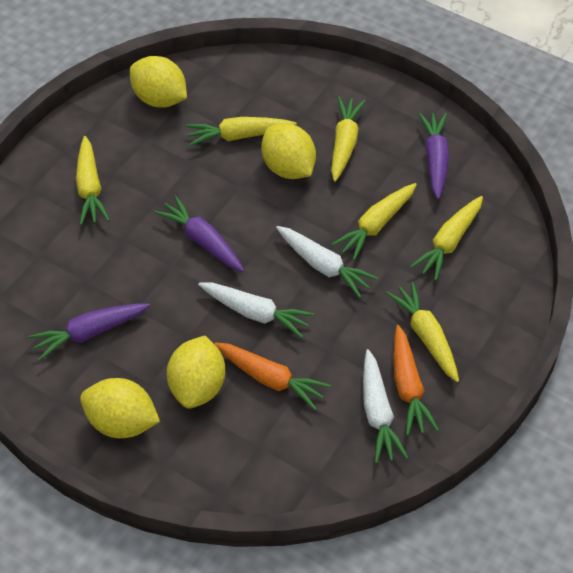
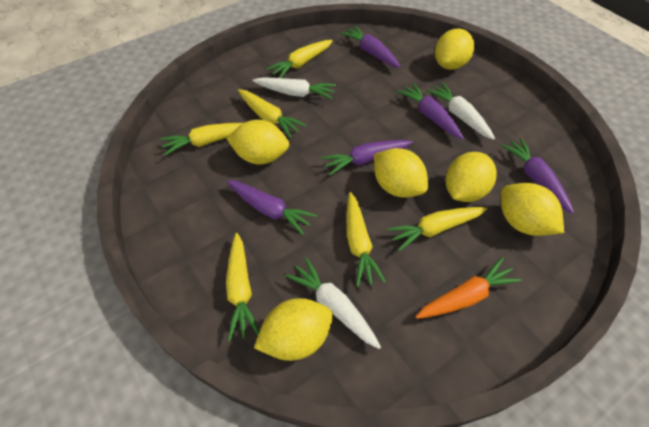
orange carrot: 2 -> 1
purple carrot: 3 -> 5
yellow lemon: 4 -> 6

